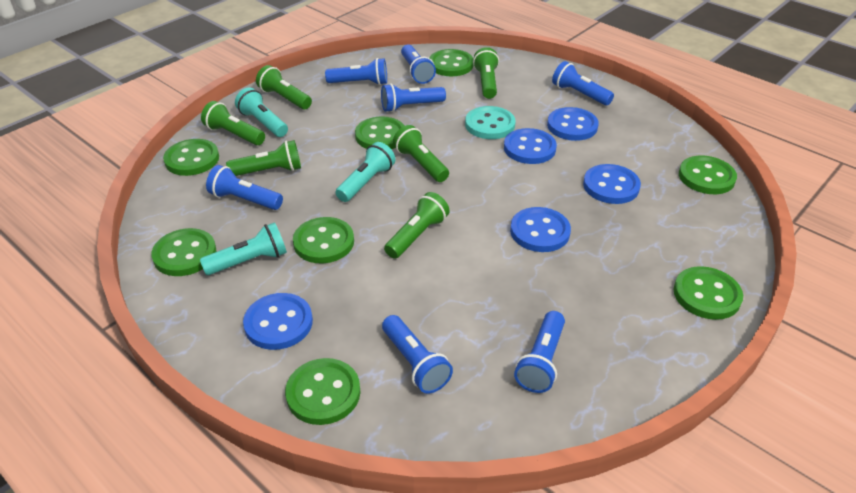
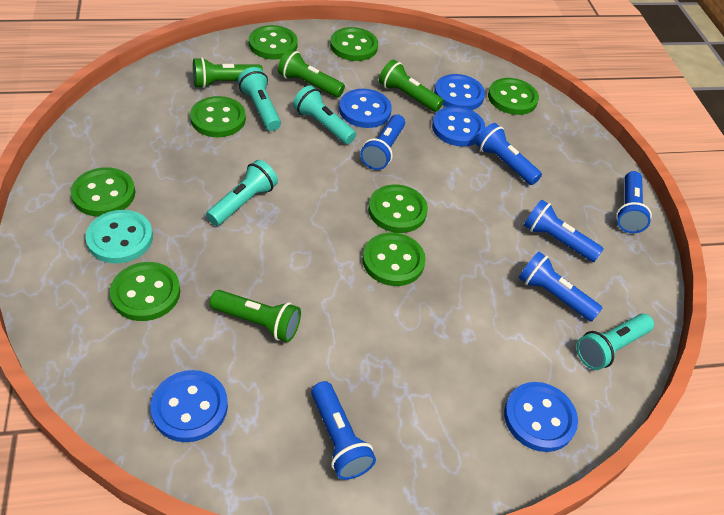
blue flashlight: 7 -> 6
green flashlight: 6 -> 4
turquoise flashlight: 3 -> 4

